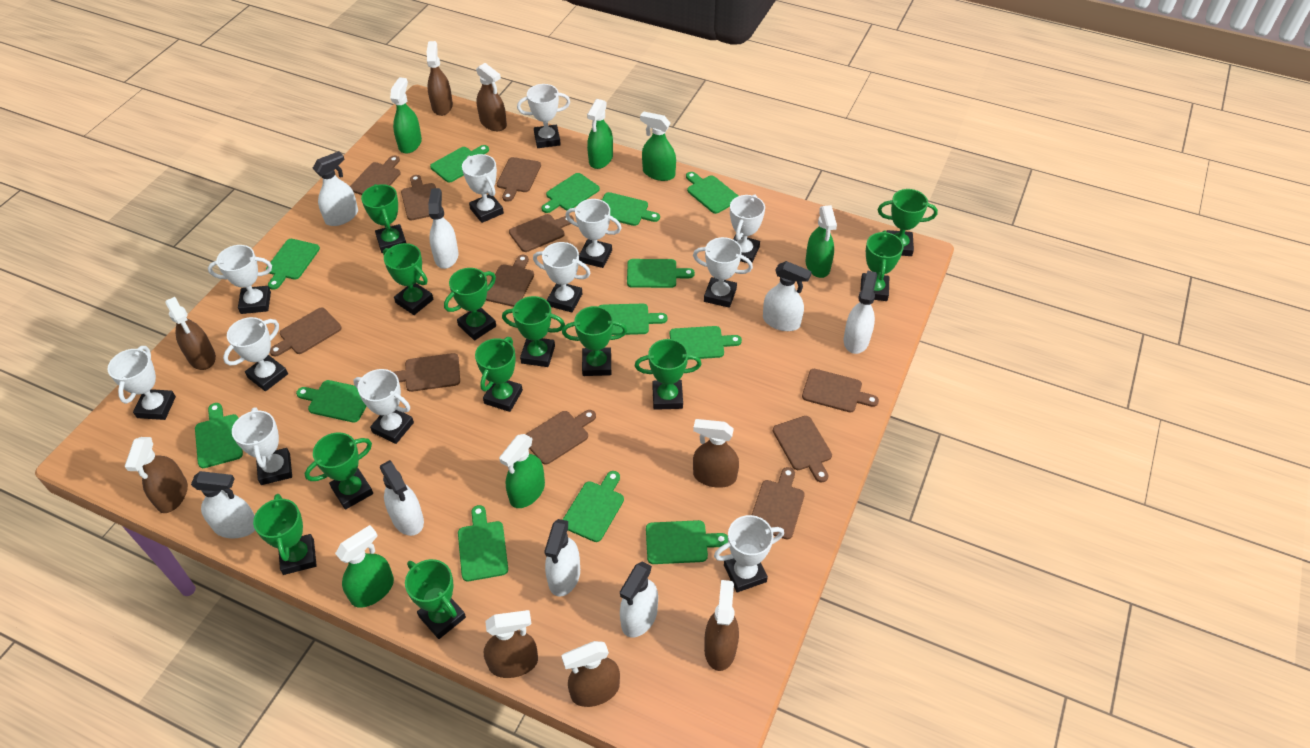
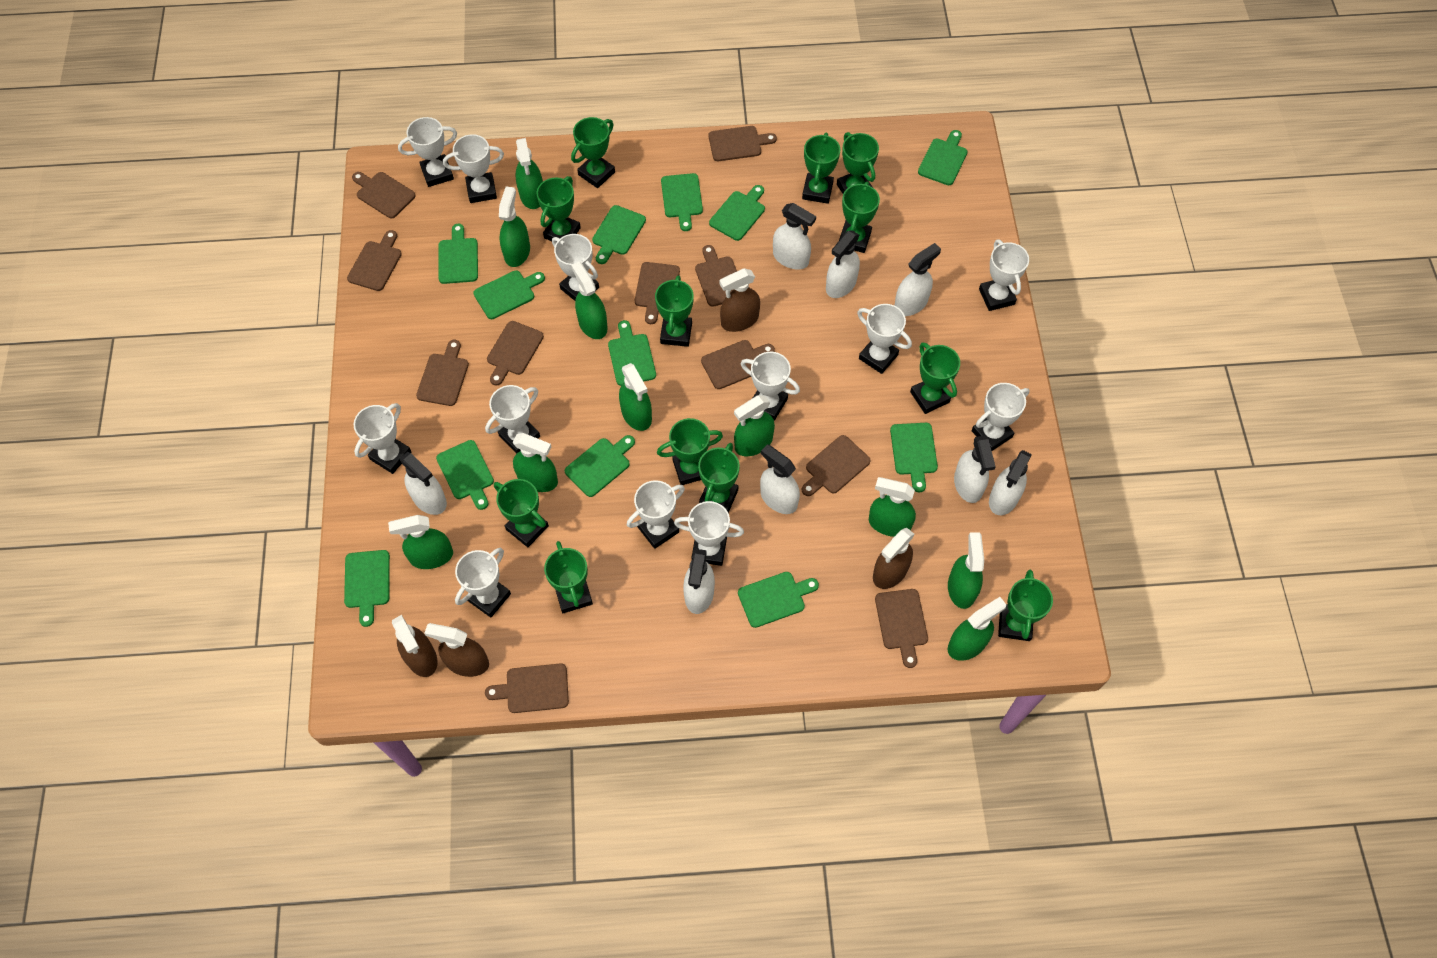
brown spray bottle: 8 -> 4
green cutting board: 13 -> 12
green spray bottle: 6 -> 10

